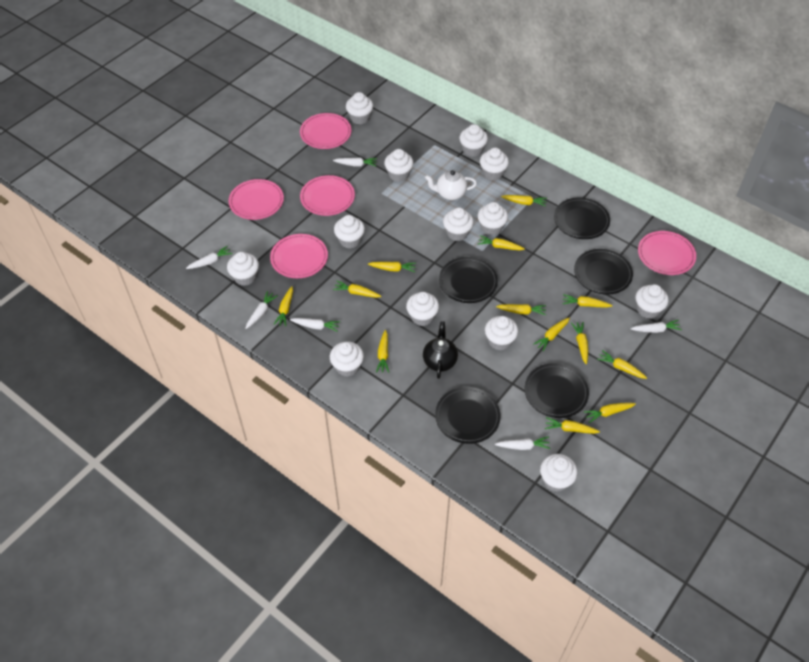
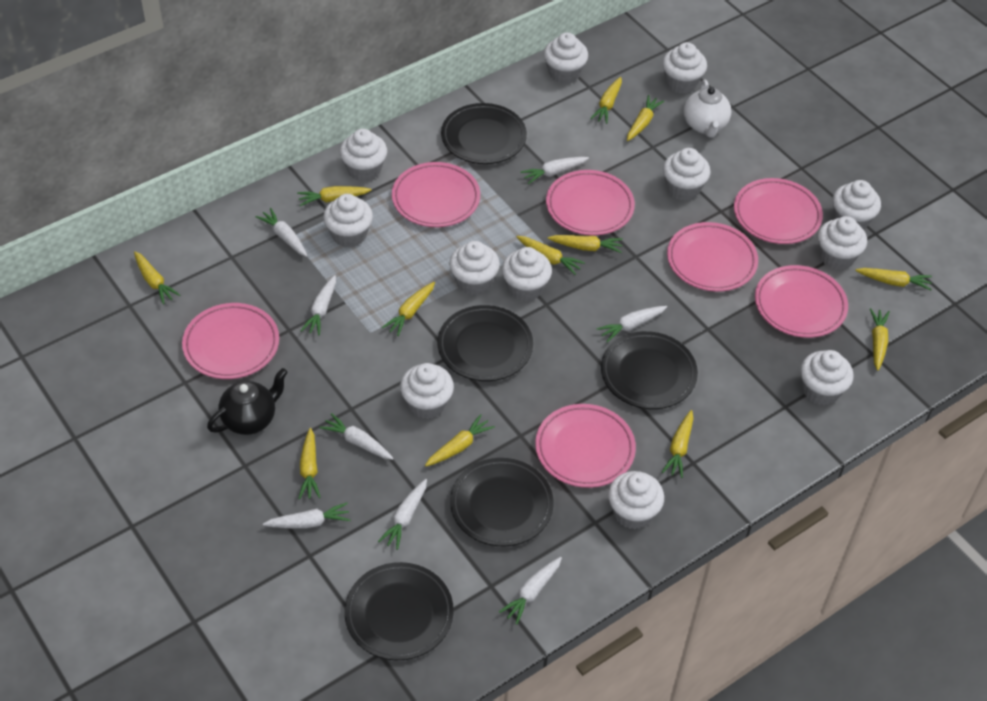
pink plate: 5 -> 7
white carrot: 6 -> 8
white cupcake: 13 -> 12
yellow carrot: 13 -> 12

